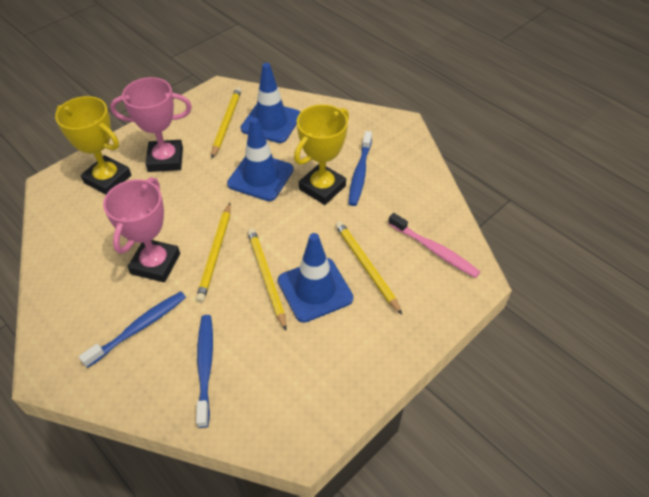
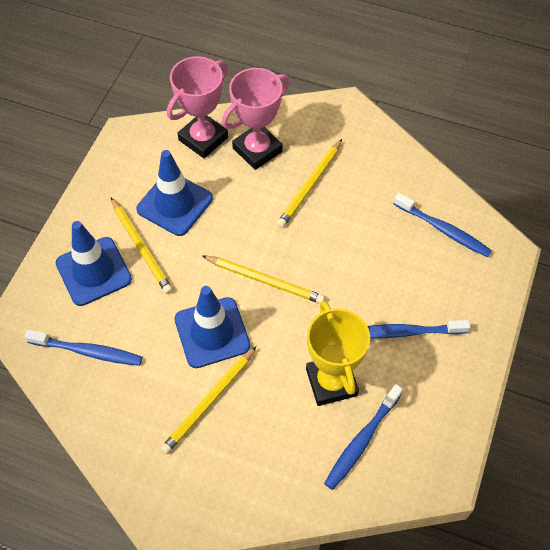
blue toothbrush: 3 -> 4
pink toothbrush: 1 -> 0
yellow trophy: 2 -> 1

